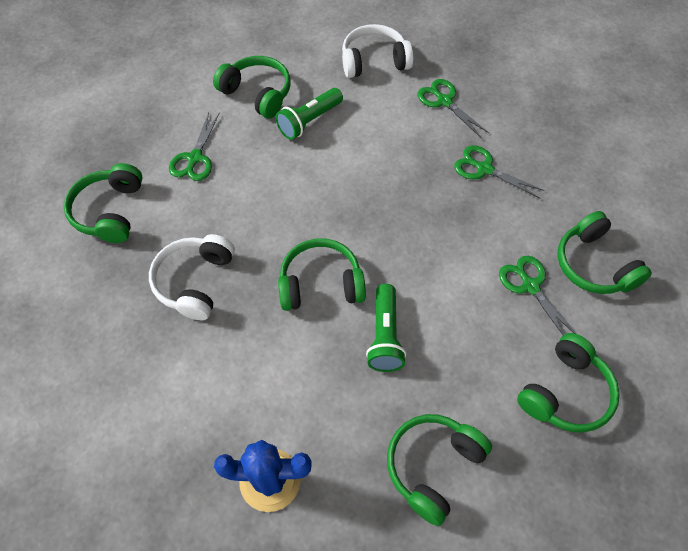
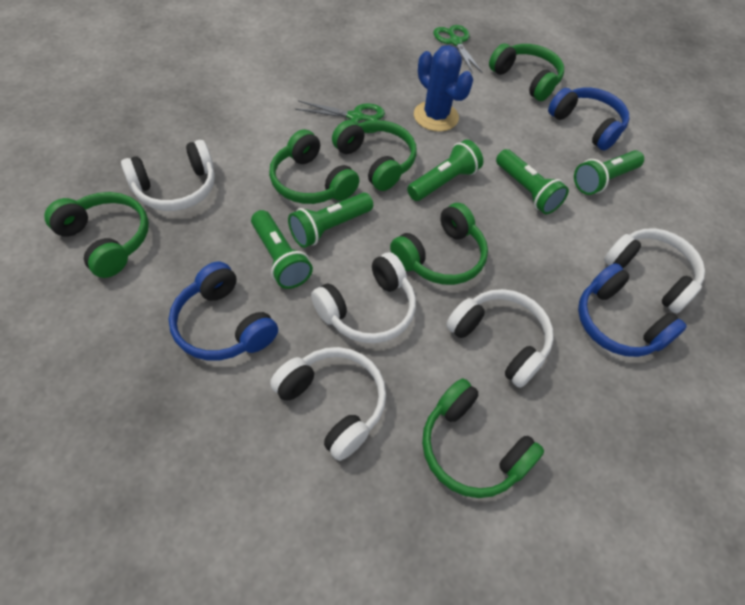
blue headphones: 0 -> 3
green flashlight: 2 -> 5
green scissors: 4 -> 2
white headphones: 2 -> 5

